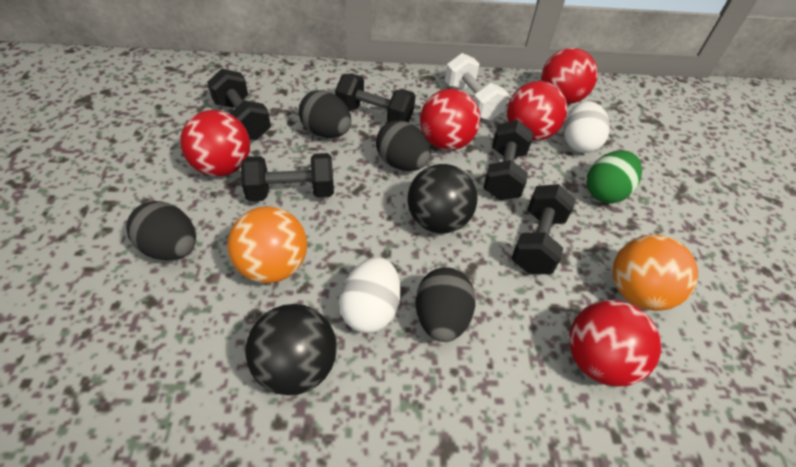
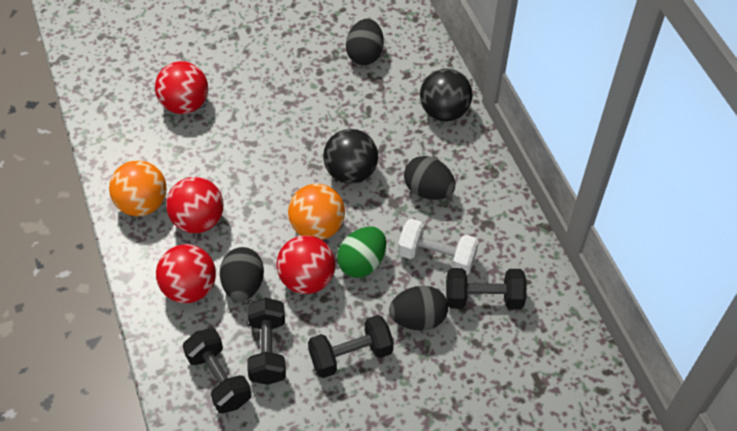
black dumbbell: 5 -> 4
red ball: 5 -> 4
white egg: 2 -> 0

